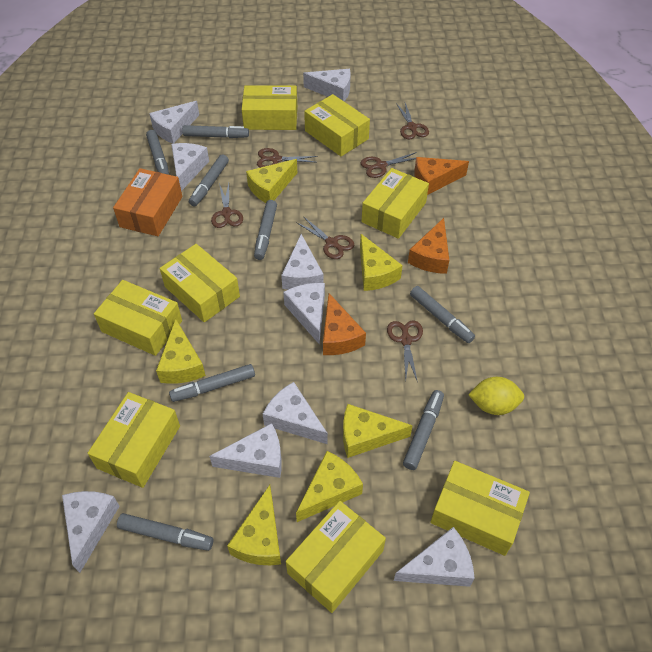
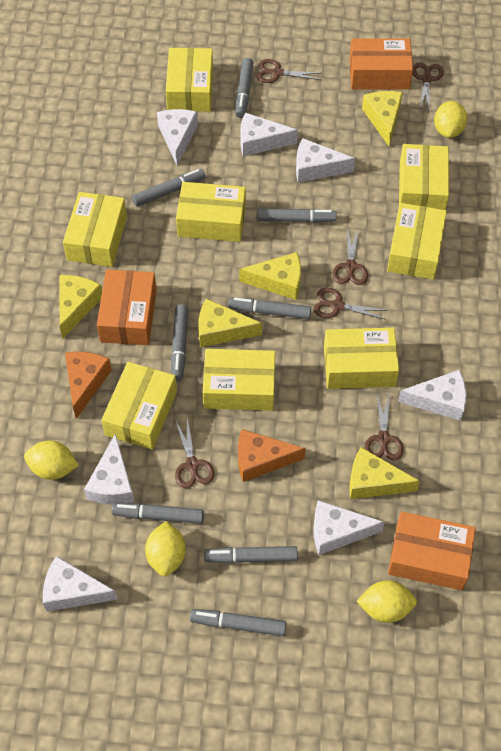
orange box: 1 -> 3
orange cheese: 3 -> 2
white cheese: 9 -> 7
yellow cheese: 6 -> 5
yellow lemon: 1 -> 4

